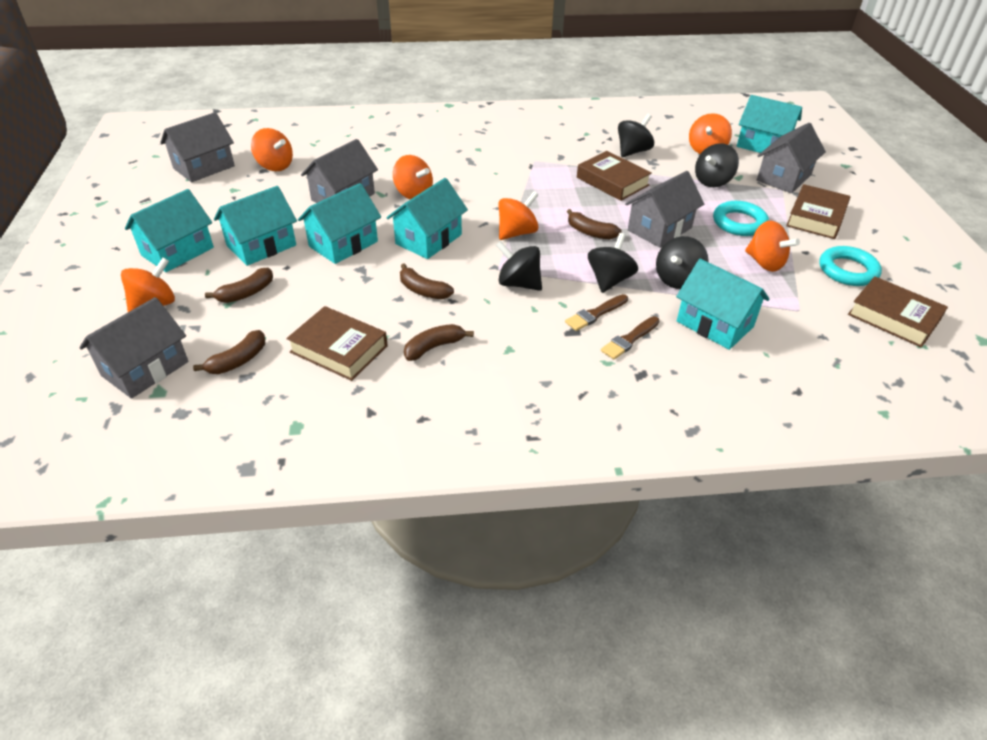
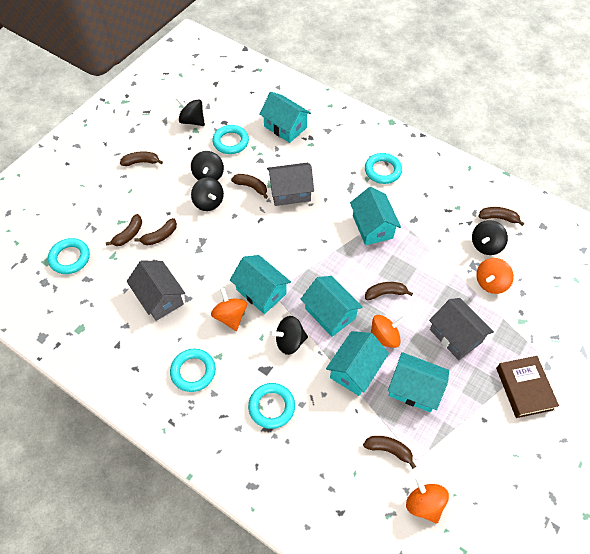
brown banana: 5 -> 7
brown book: 4 -> 1
brown brush: 2 -> 0
grey house: 5 -> 3
orange spinning top: 6 -> 4
turquoise ring: 2 -> 5

